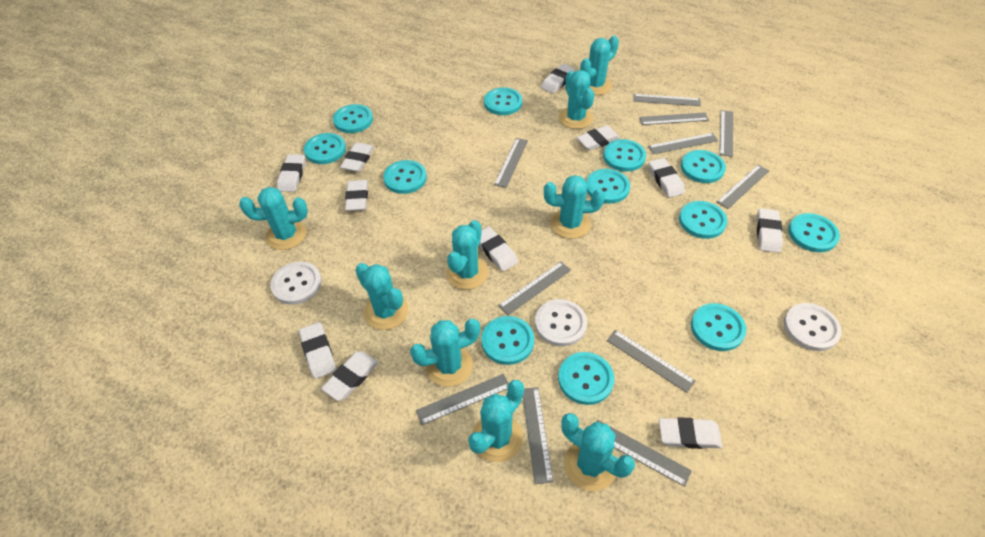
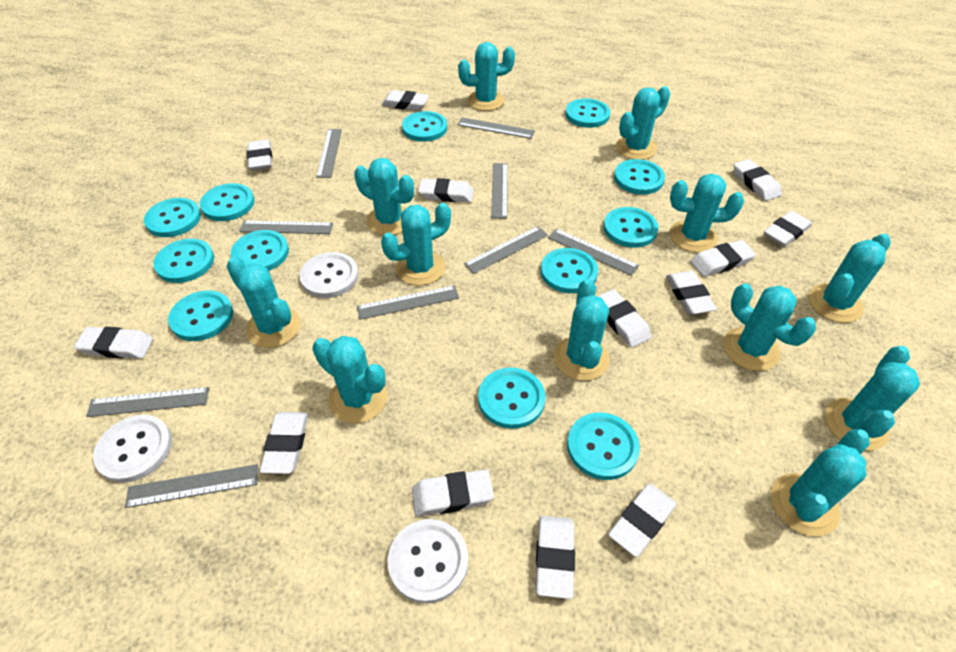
grey ruler: 11 -> 9
turquoise cactus: 9 -> 12
white eraser: 11 -> 13

